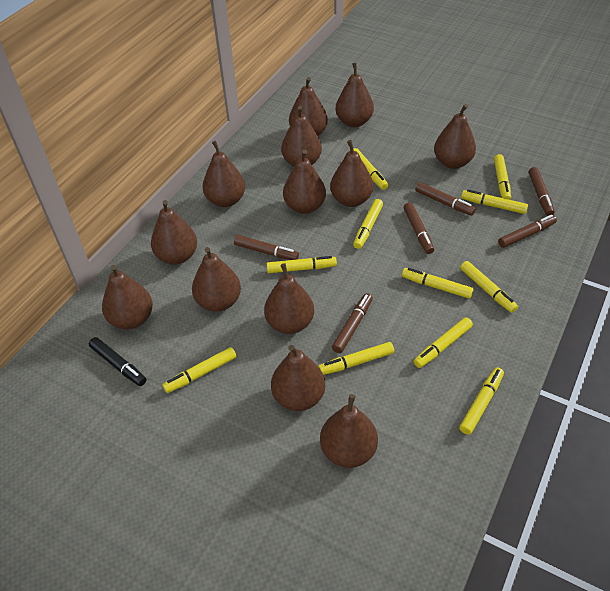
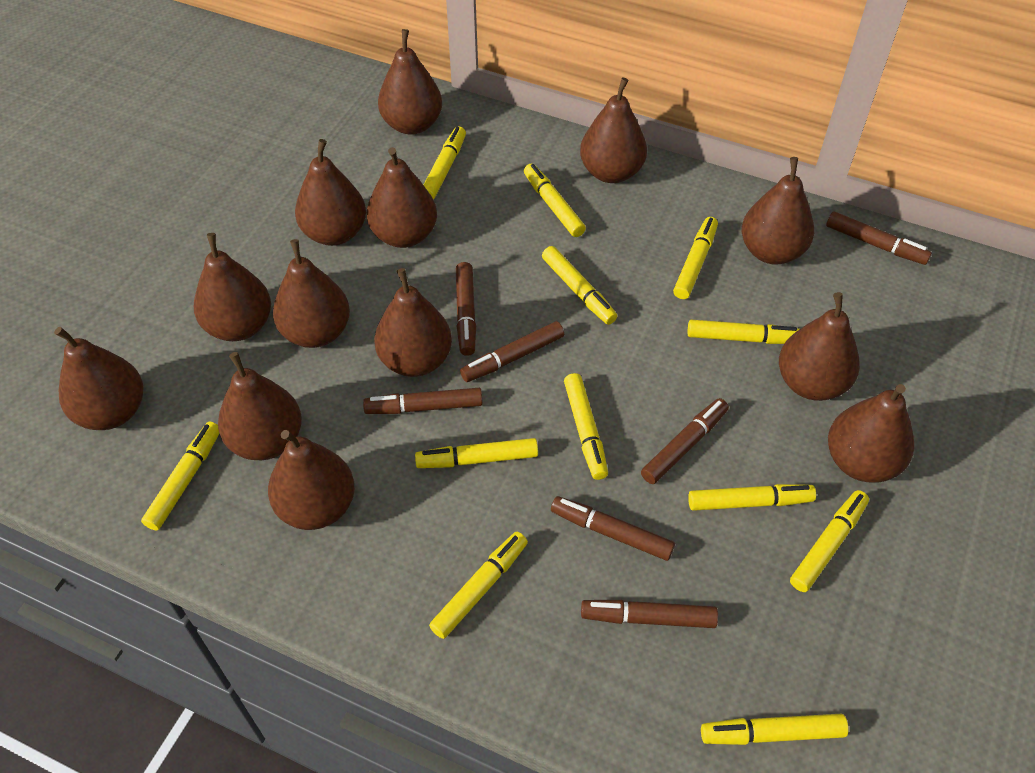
black marker: 1 -> 0
brown marker: 6 -> 7
yellow marker: 11 -> 12

